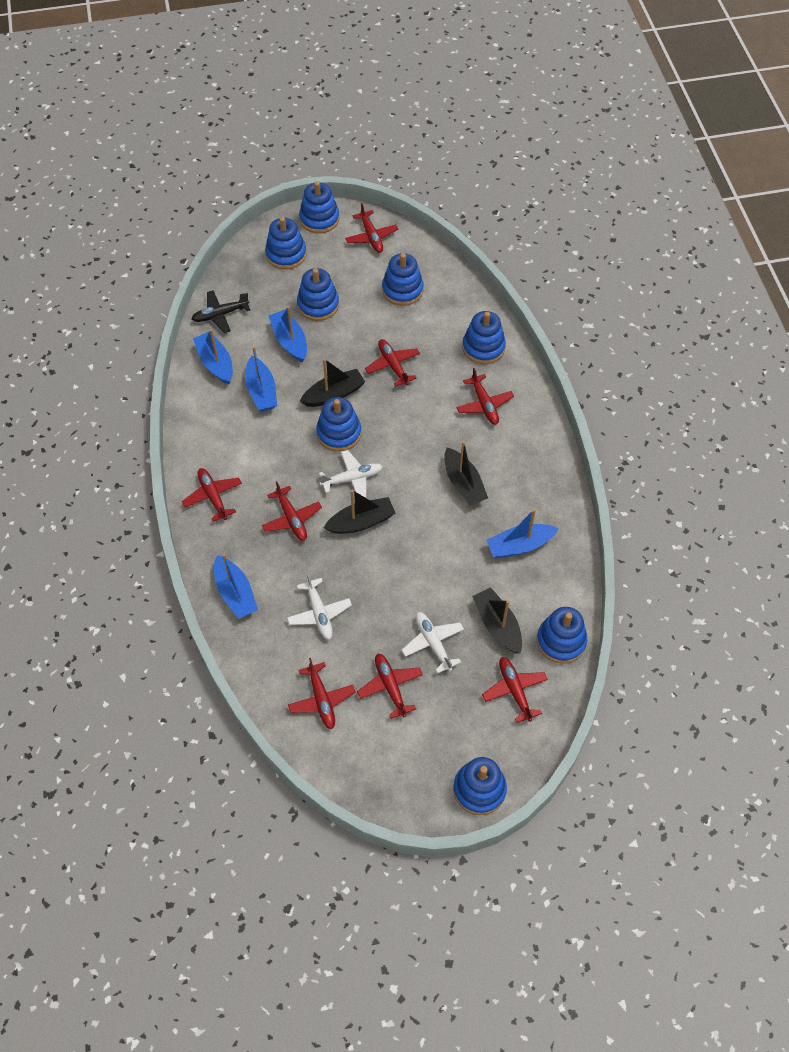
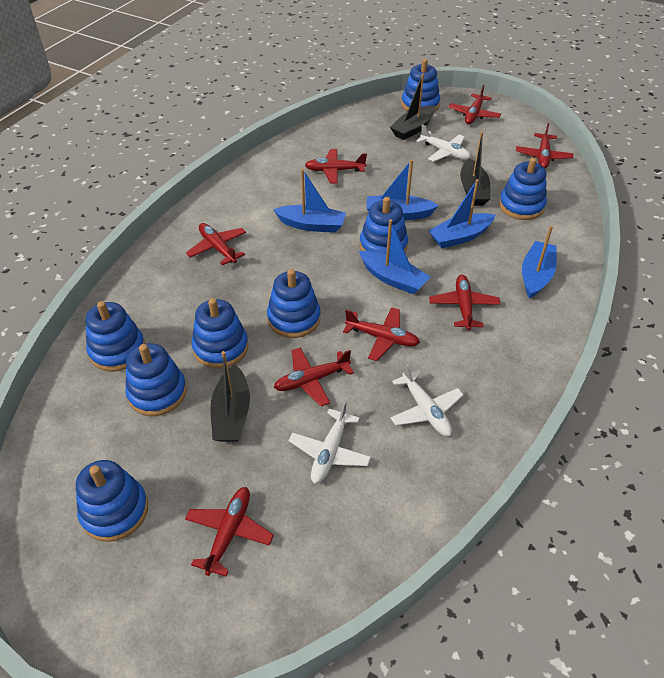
black boat: 4 -> 3
black plane: 1 -> 0

